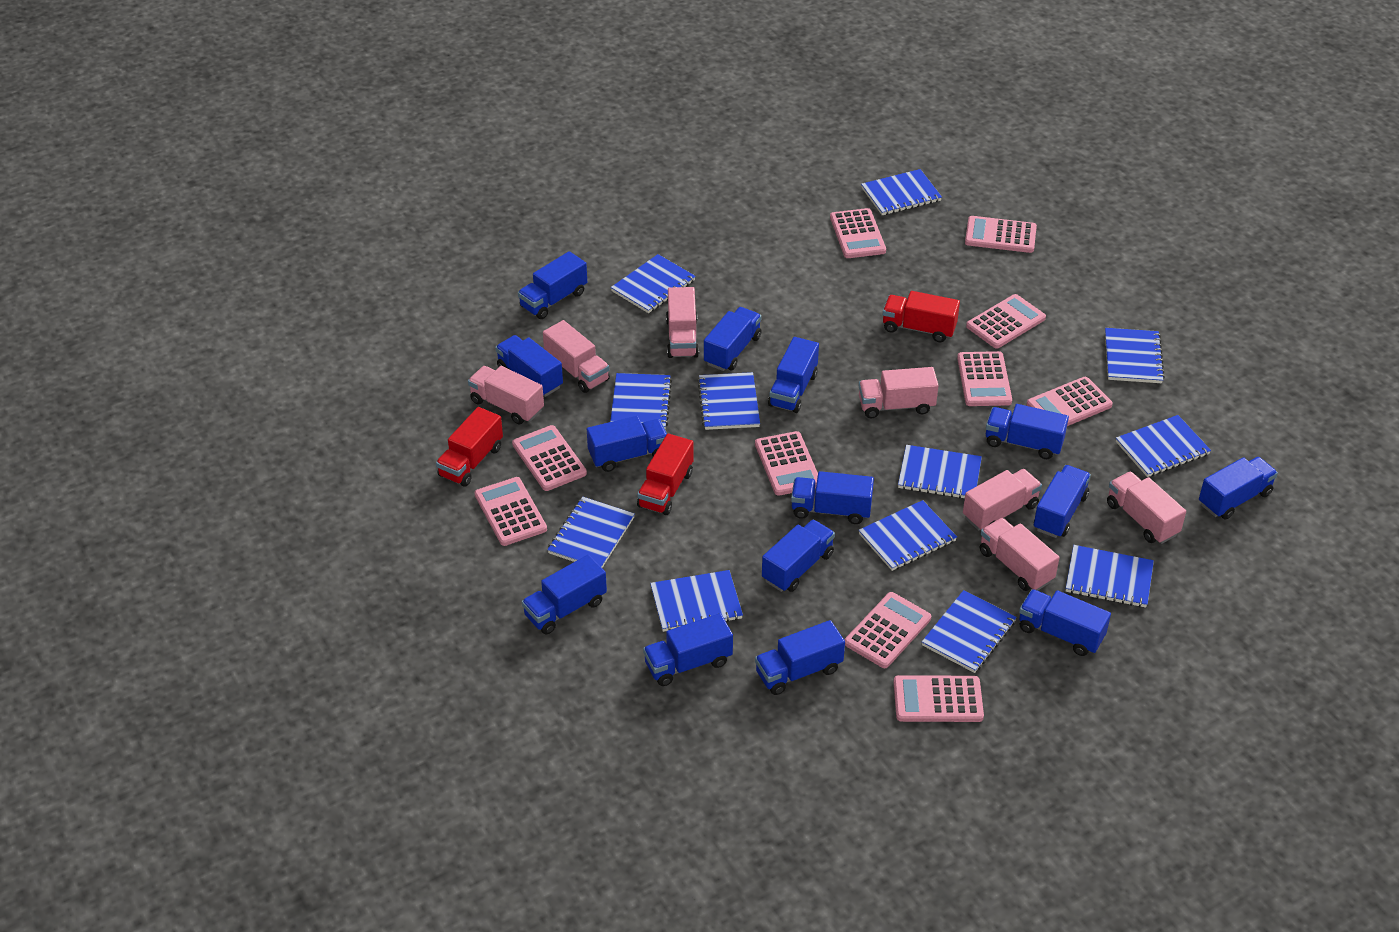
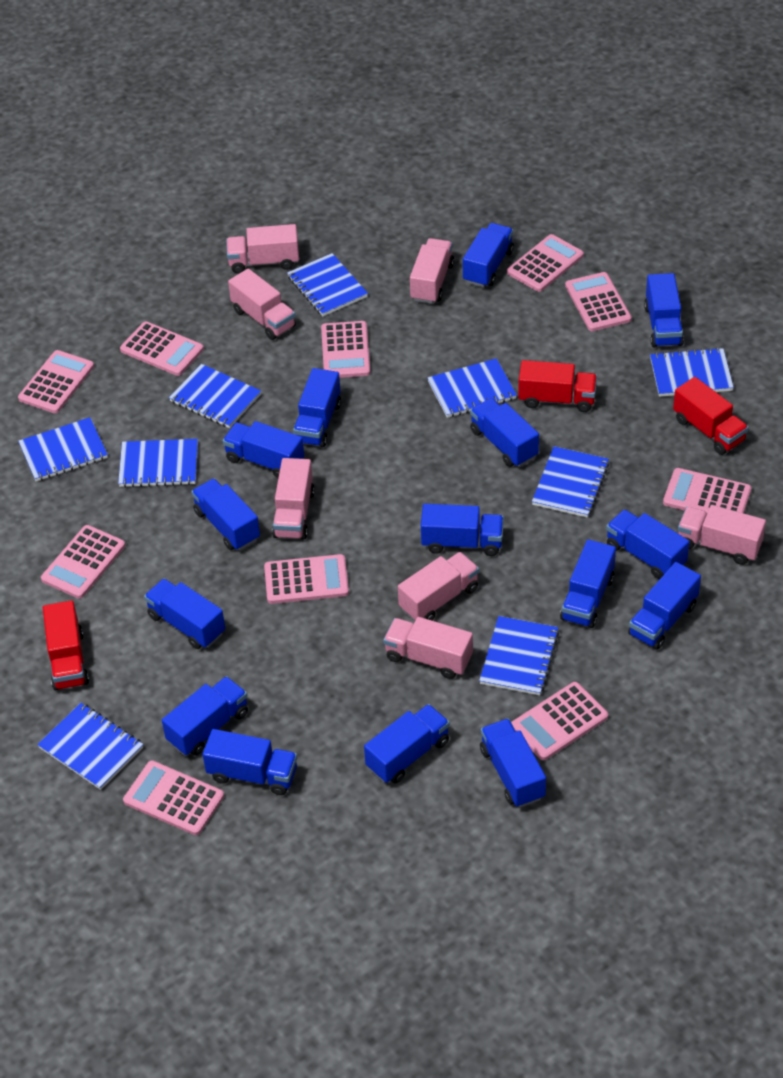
blue notebook: 12 -> 9
blue truck: 14 -> 15

